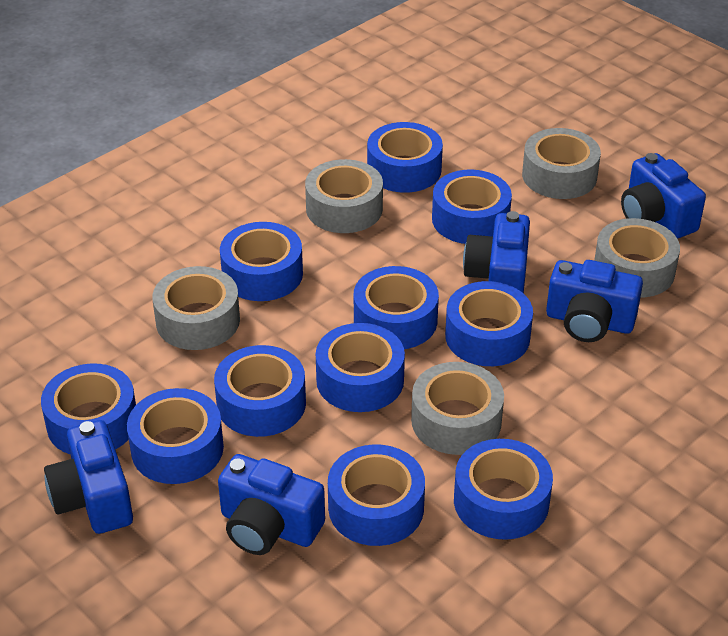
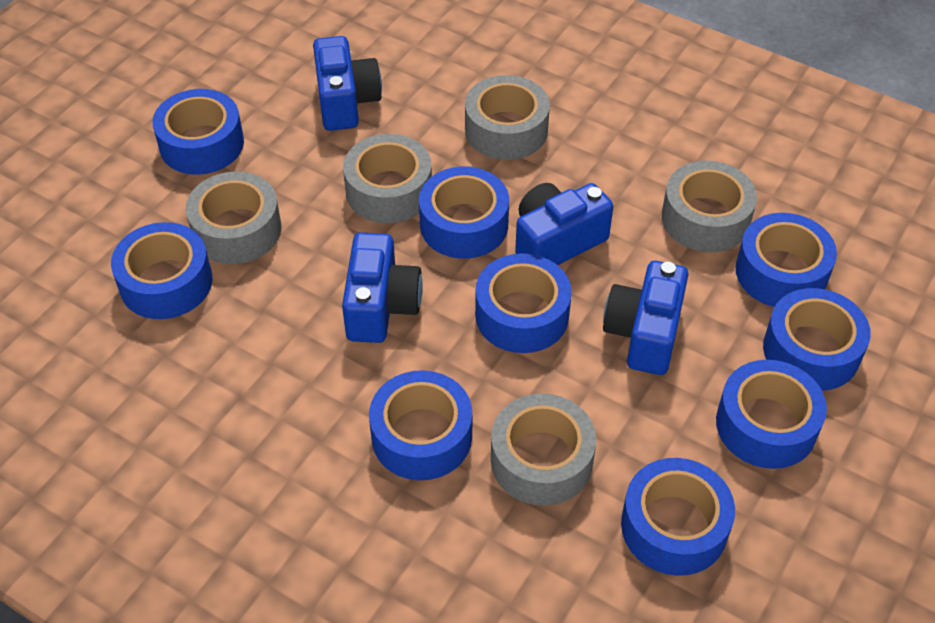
blue camera: 5 -> 4
blue tape: 11 -> 9

